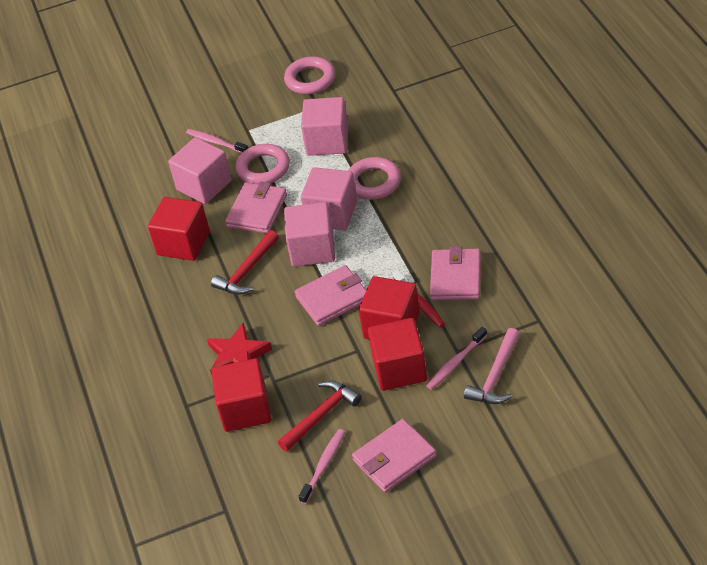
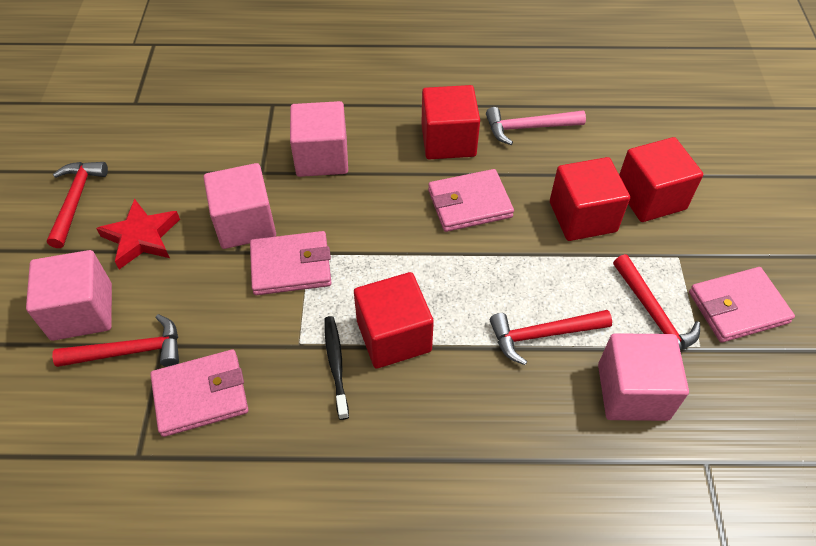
black toothbrush: 0 -> 1
pink ring: 3 -> 0
pink toothbrush: 3 -> 0
red hammer: 2 -> 4
red toothbrush: 1 -> 0

